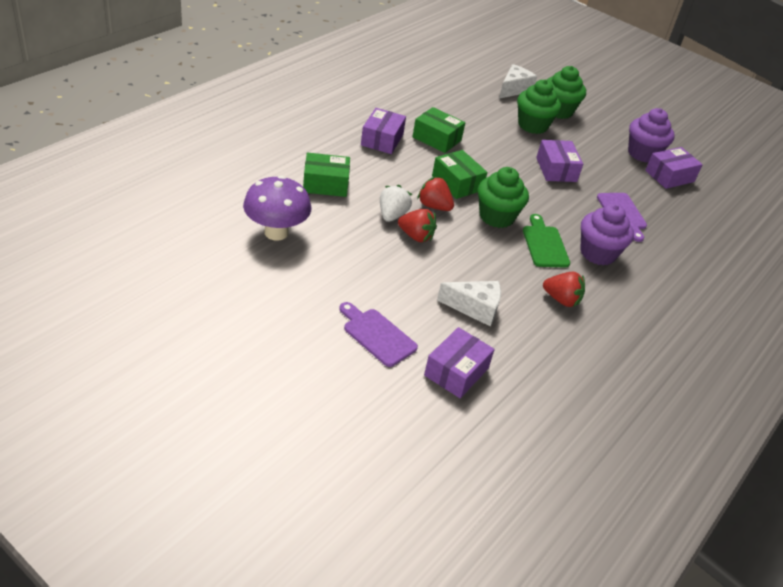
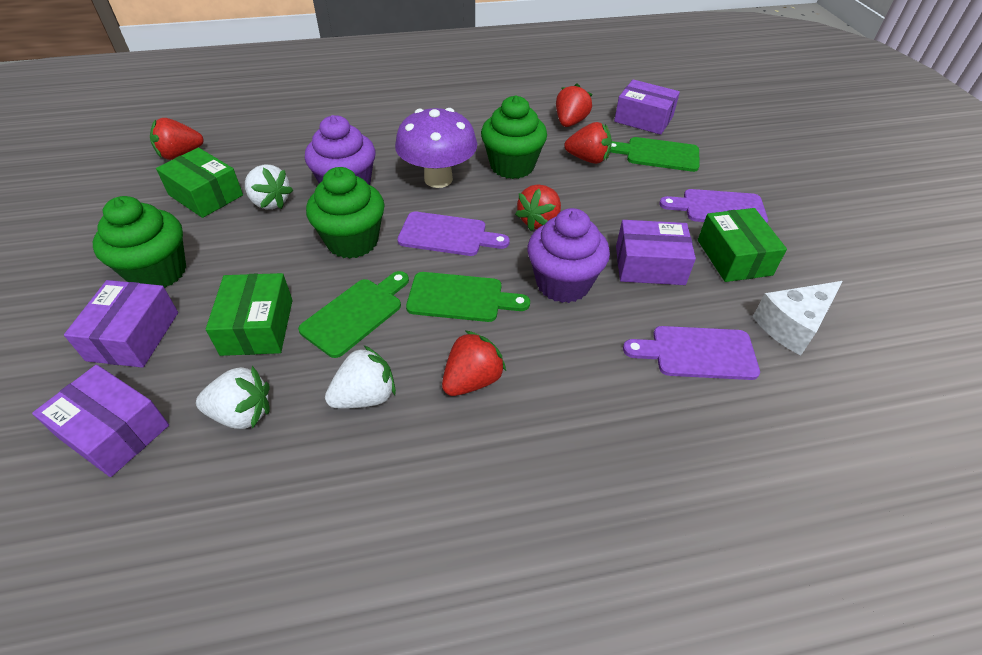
green cutting board: 1 -> 3
purple cutting board: 2 -> 3
red strawberry: 3 -> 5
white cheese: 2 -> 1
white strawberry: 1 -> 3

